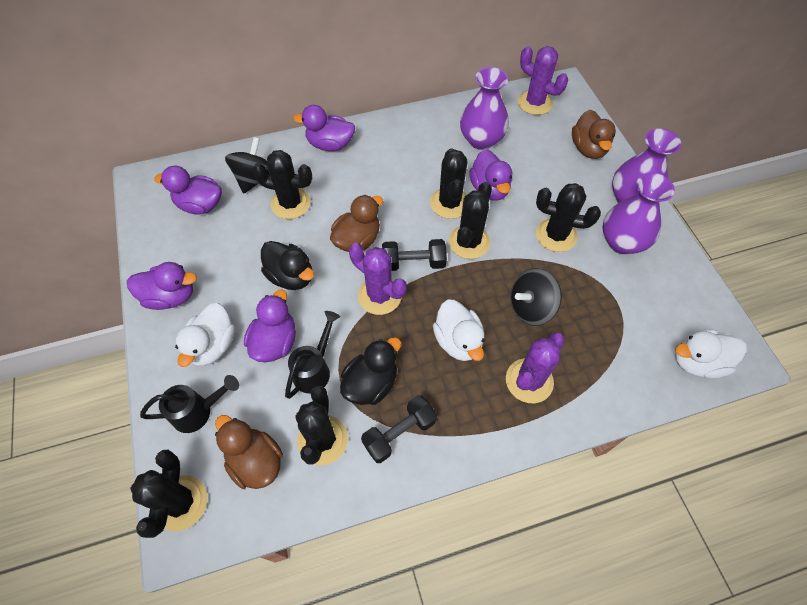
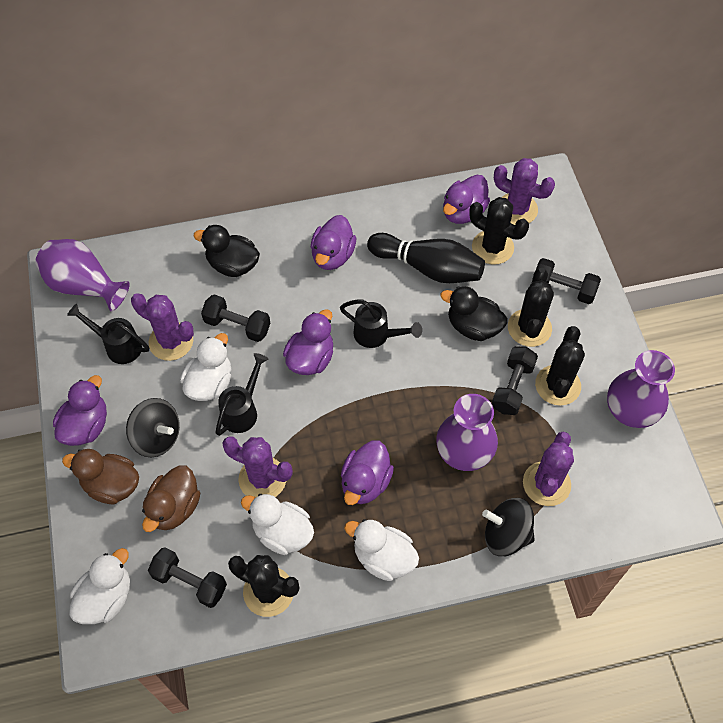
black bowling pin: 0 -> 1
black cactus: 6 -> 4
black dumbbell: 2 -> 4
black watering can: 2 -> 3
brown duck: 3 -> 2
purple cactus: 3 -> 4
white duck: 3 -> 4

